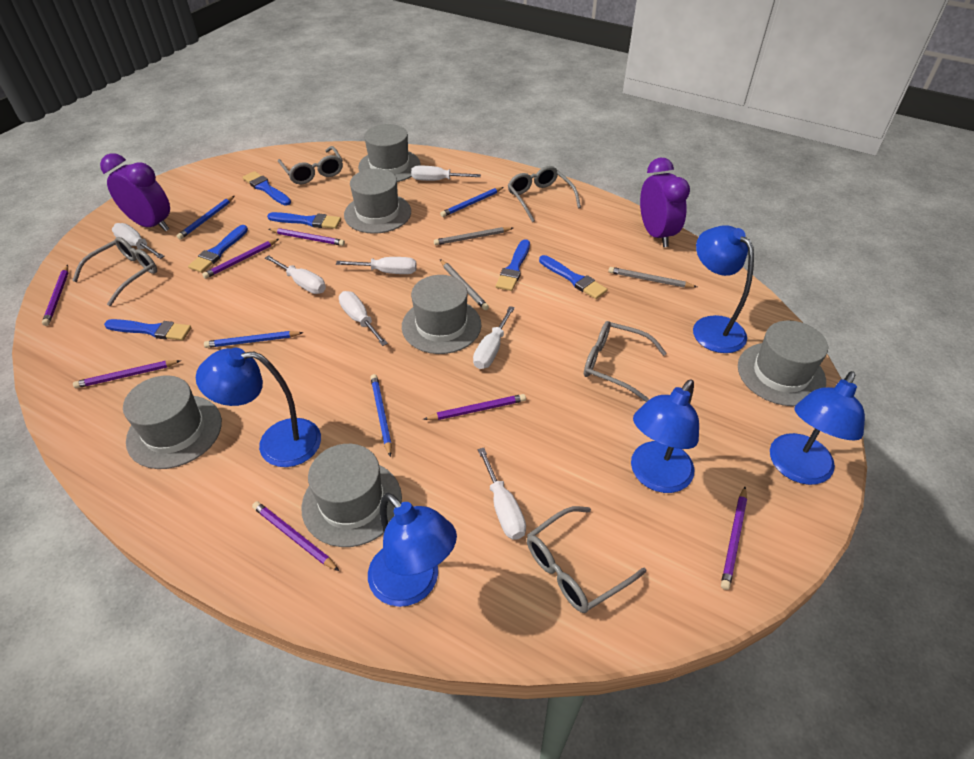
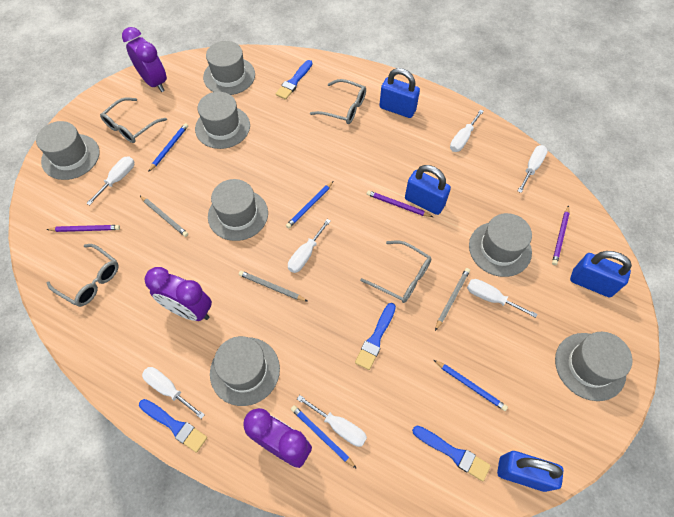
blue brush: 6 -> 4
blue lamp: 5 -> 0
blue padlock: 0 -> 4
grey glasses: 5 -> 4
grey hat: 6 -> 7
purple clock: 2 -> 3
purple pencil: 7 -> 3

